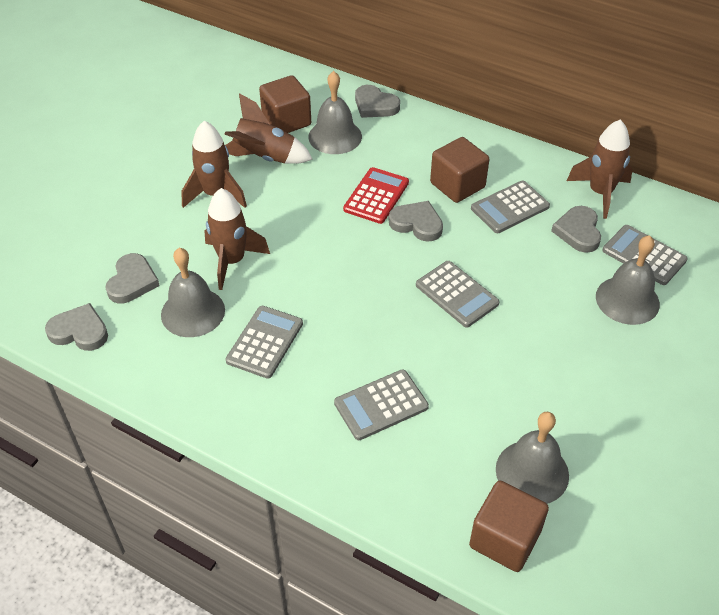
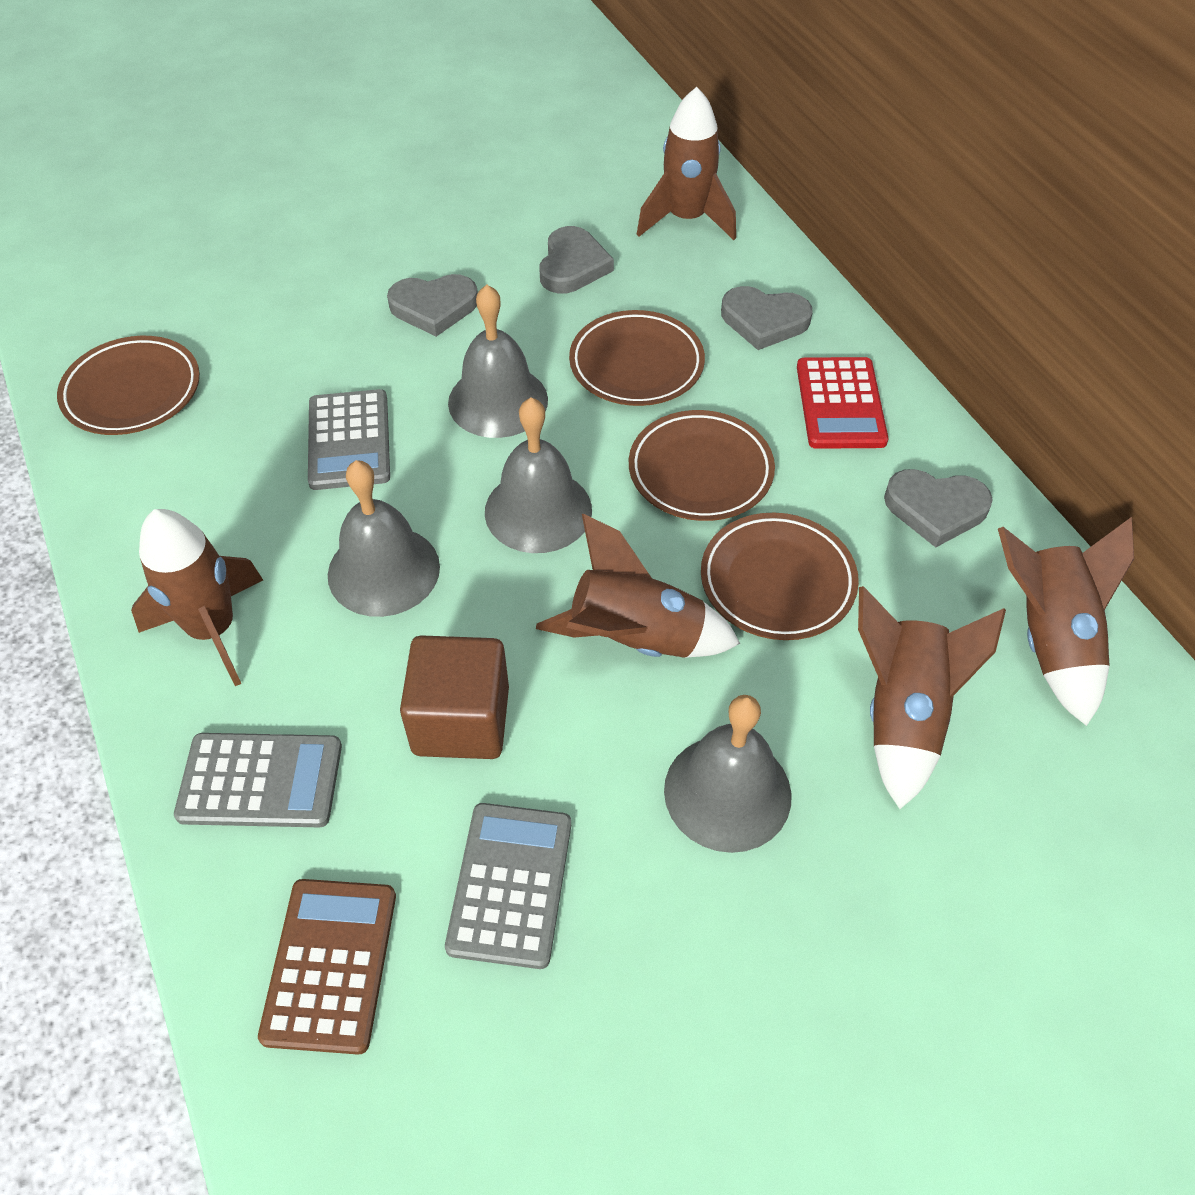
brown calculator: 0 -> 1
brown cube: 3 -> 1
brown plate: 0 -> 4
brown rocket: 4 -> 5
grey calculator: 5 -> 3
grey heart: 5 -> 4

